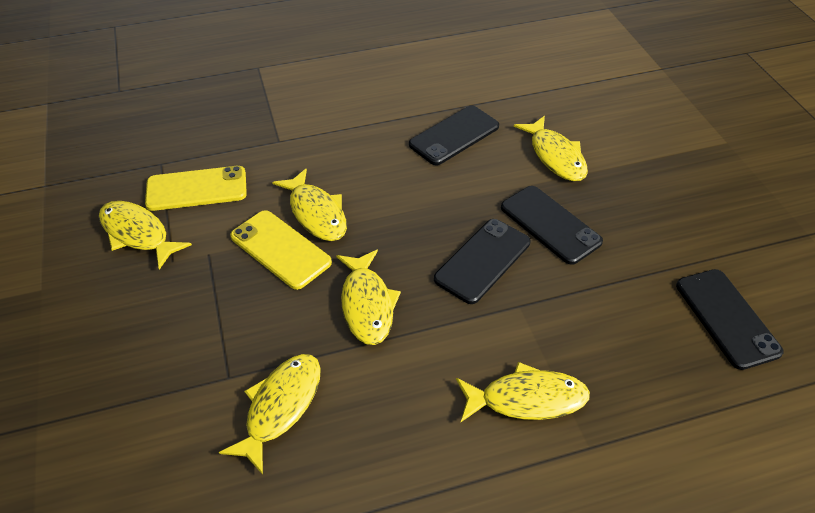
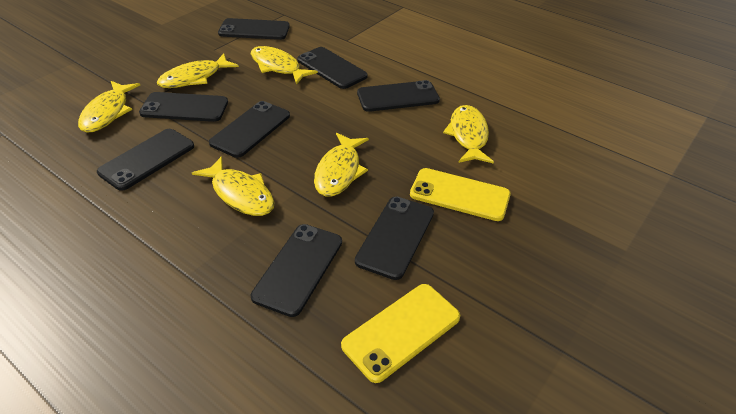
black phone: 4 -> 8

